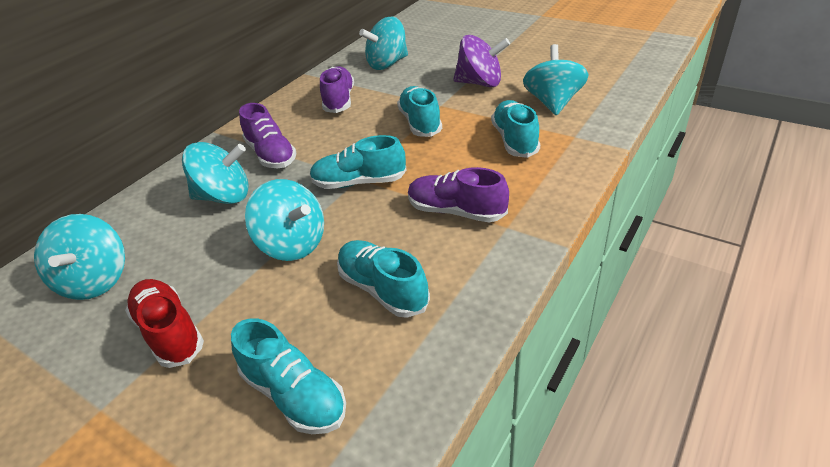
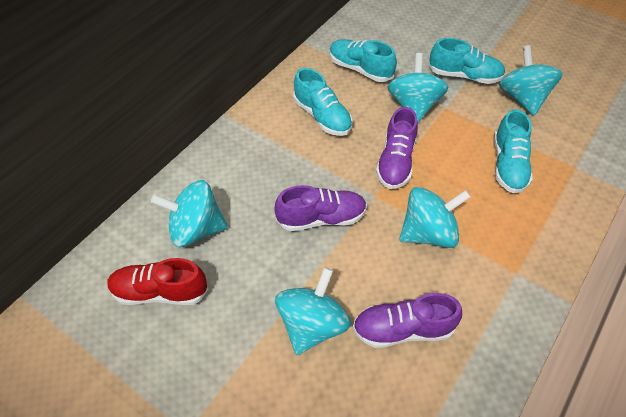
purple spinning top: 1 -> 0
turquoise shoe: 5 -> 4

